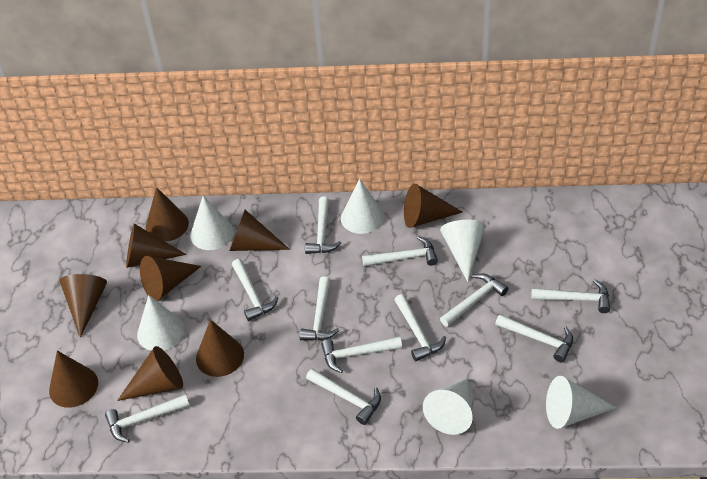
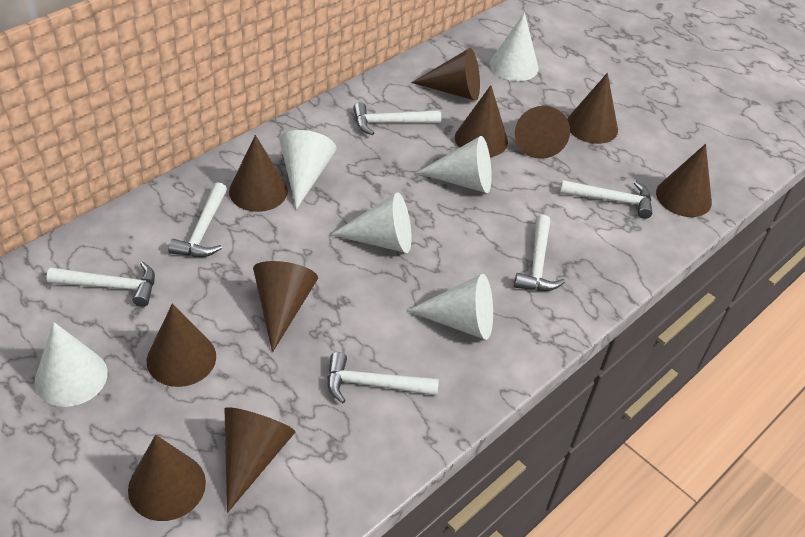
brown cone: 9 -> 10
white hammer: 11 -> 6

